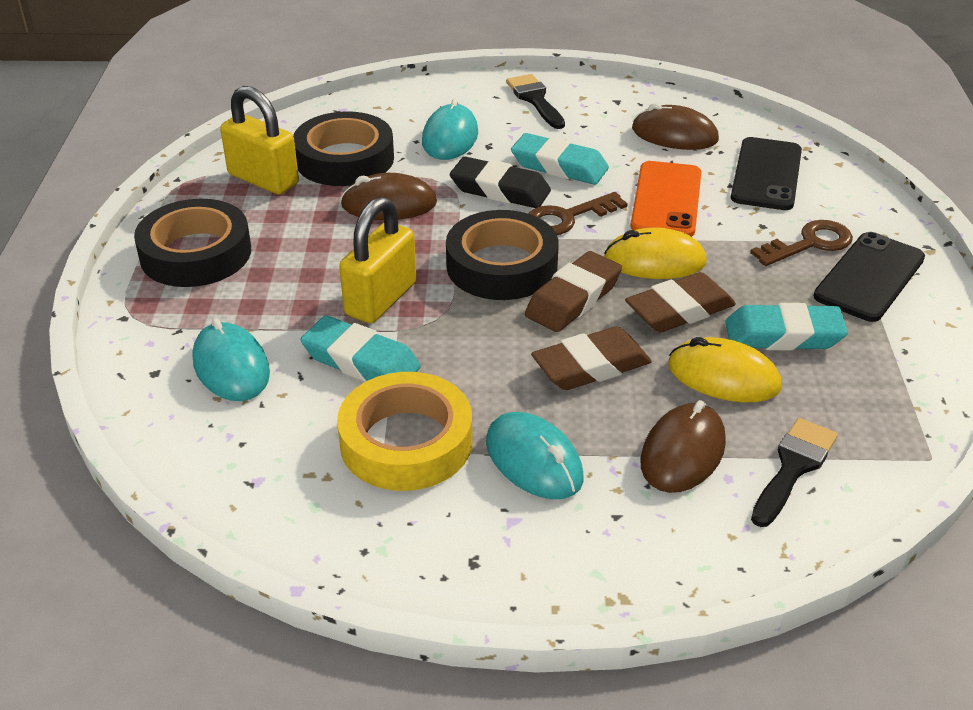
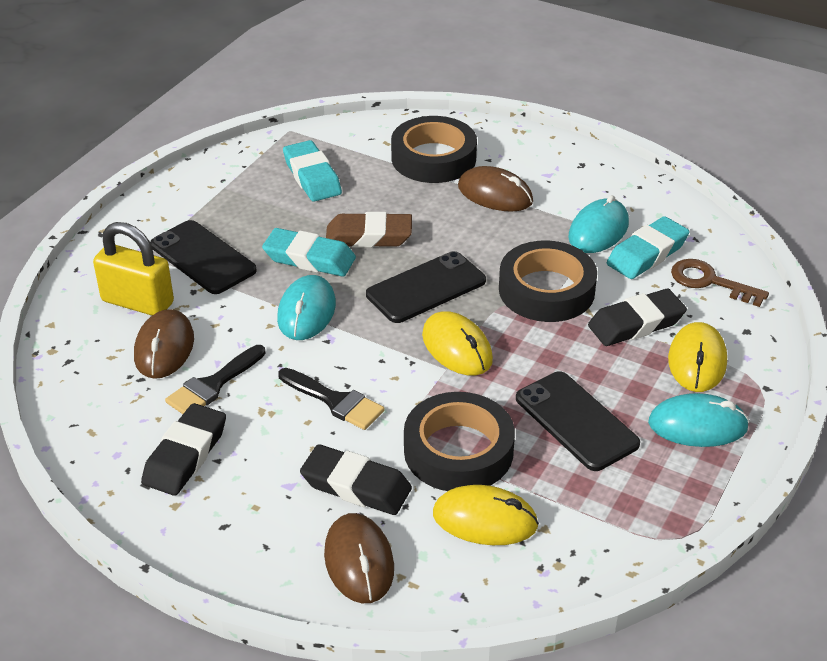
black eraser: 1 -> 3
black phone: 2 -> 3
brown eraser: 3 -> 1
brown key: 2 -> 1
orange phone: 1 -> 0
yellow mouse: 2 -> 3
yellow padlock: 2 -> 1
yellow tape: 1 -> 0

